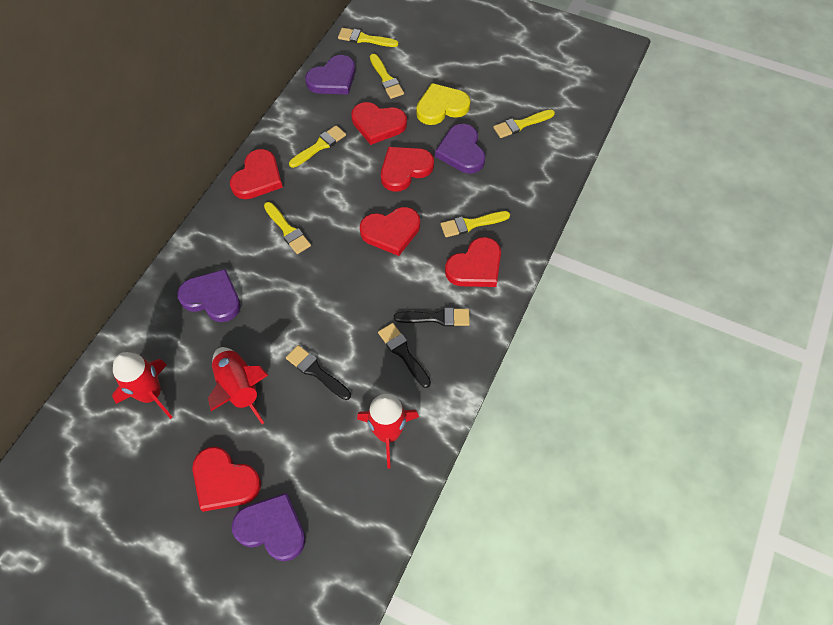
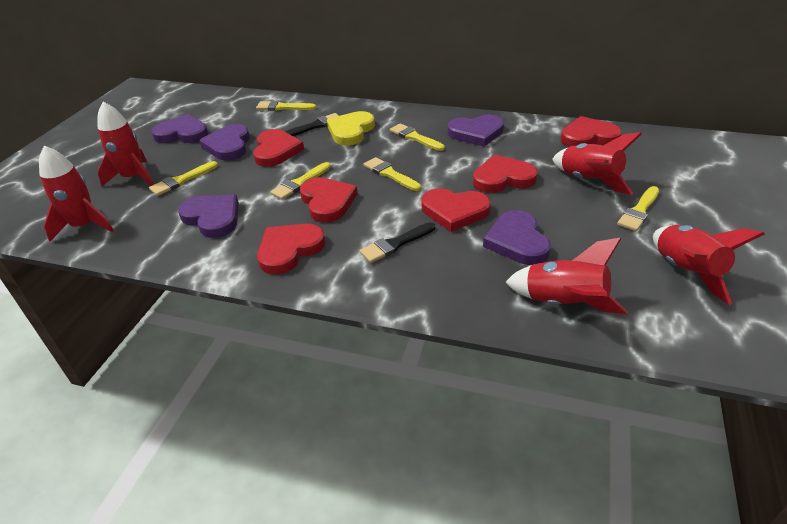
black brush: 3 -> 2
purple heart: 4 -> 5
red rocket: 3 -> 5

